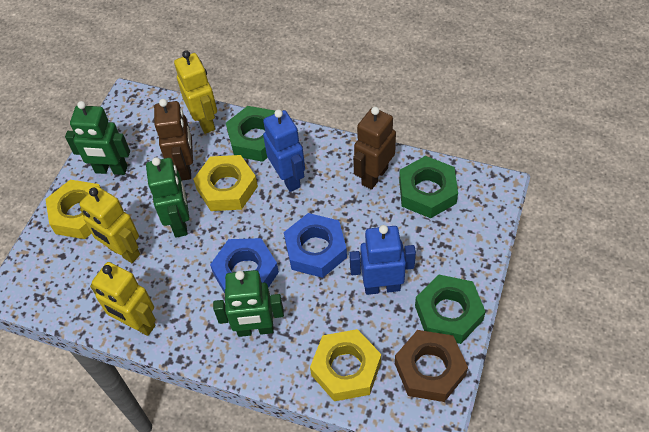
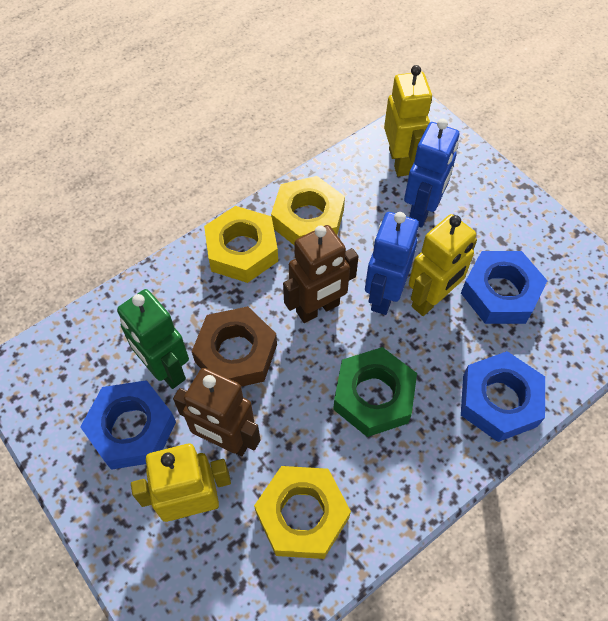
blue nut: 2 -> 3
green nut: 3 -> 1
green robot: 3 -> 1

